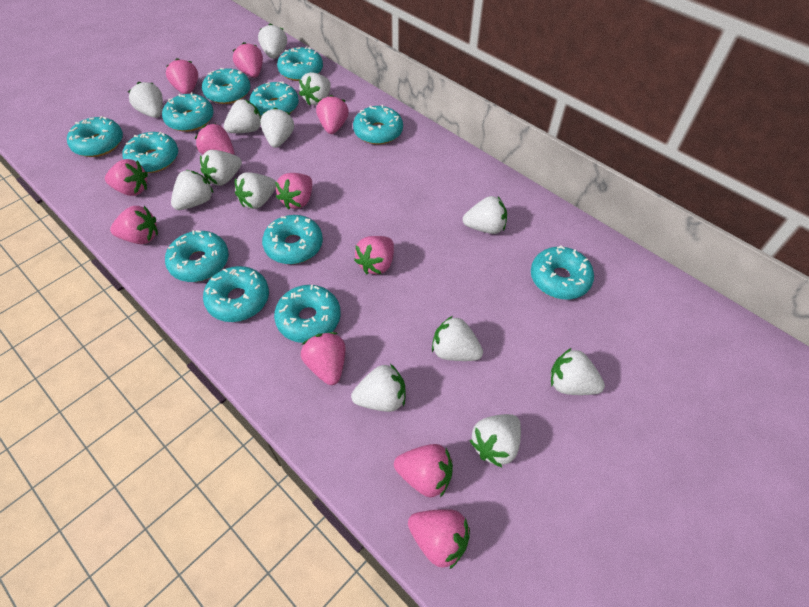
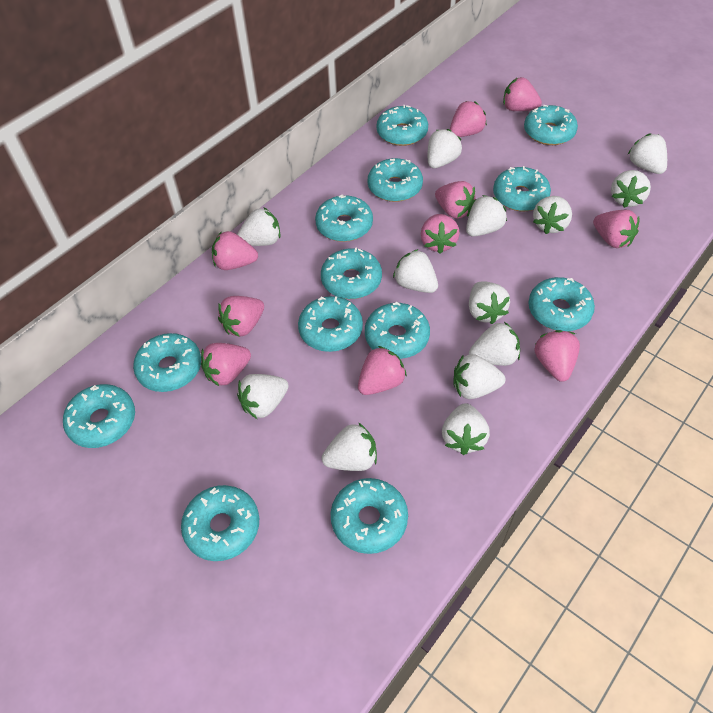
pink strawberry: 11 -> 10
turquoise donut: 12 -> 13

